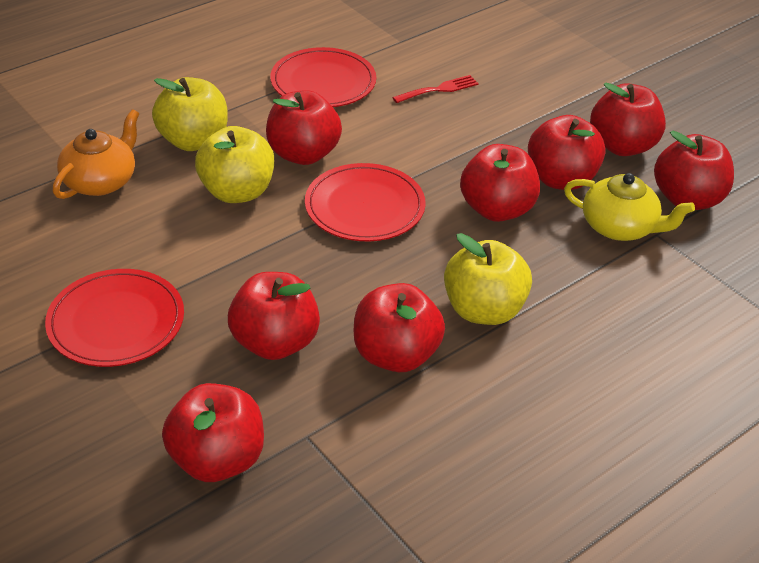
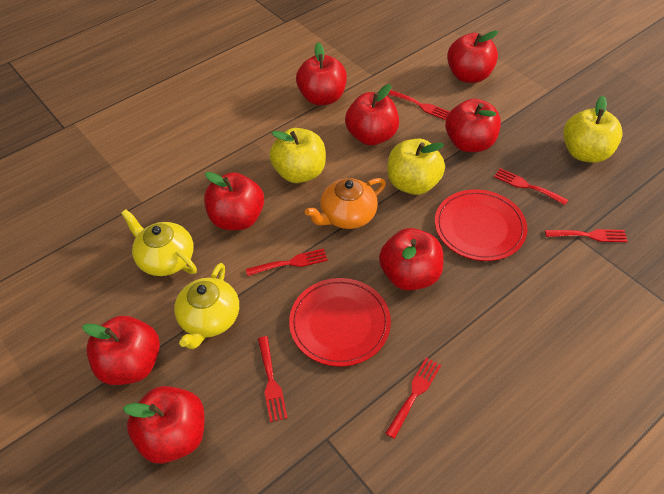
red fork: 1 -> 6
red plate: 3 -> 2
yellow teapot: 1 -> 2

